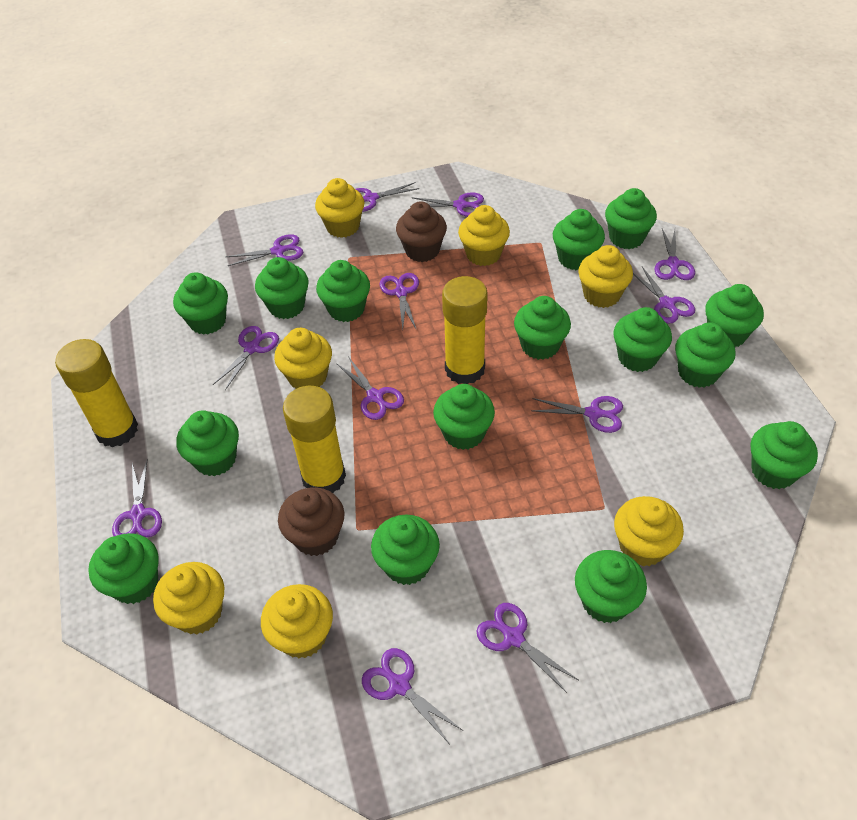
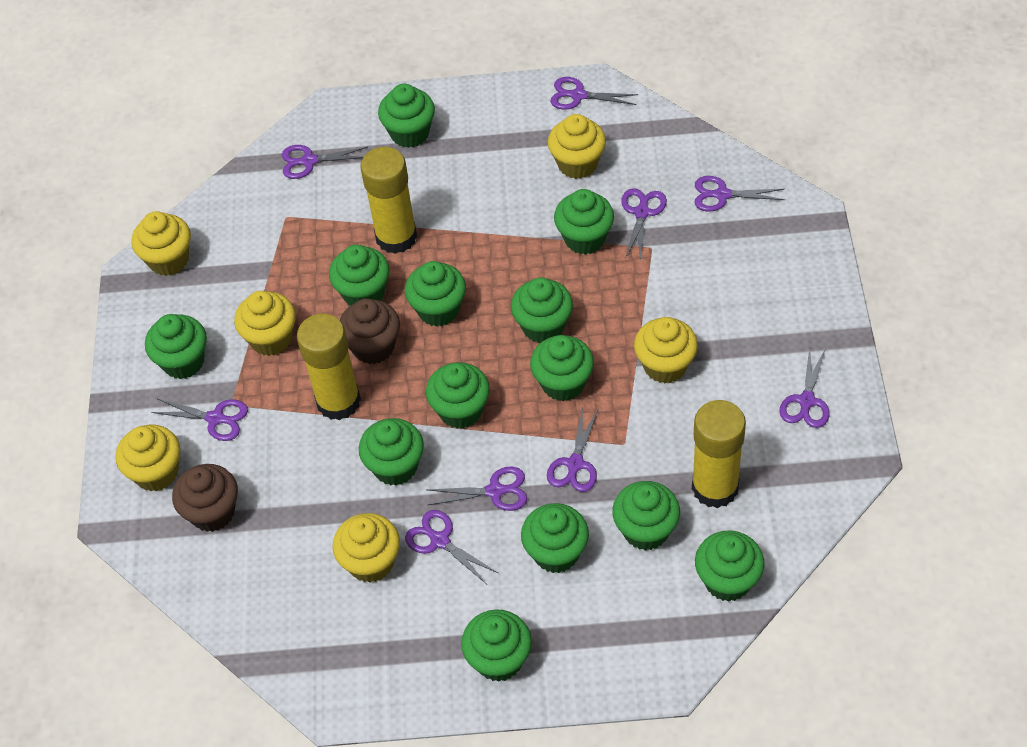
green cupcake: 15 -> 13
purple scissors: 12 -> 9
yellow cupcake: 7 -> 6

